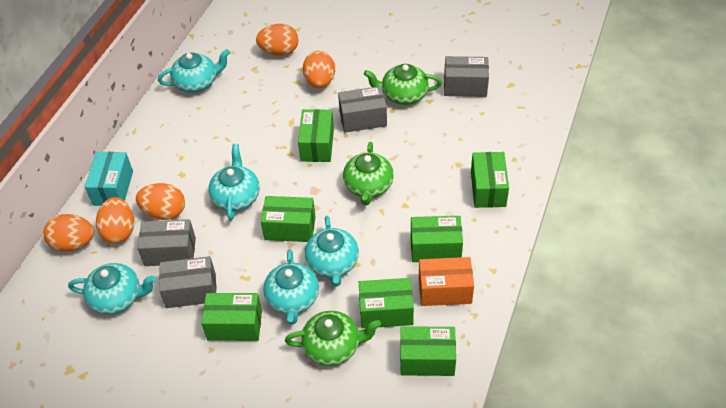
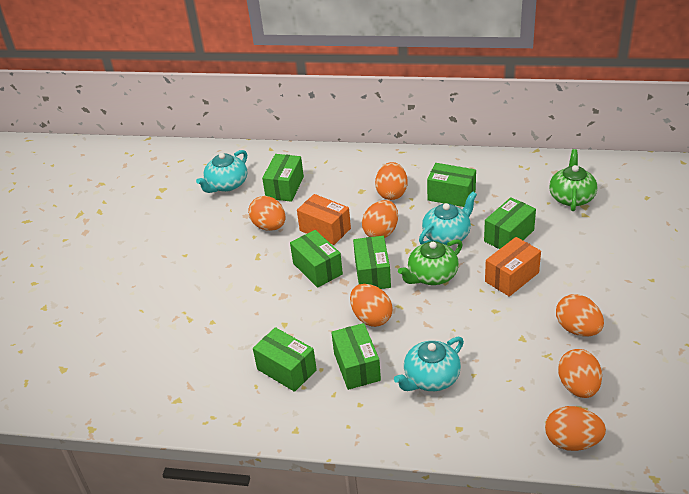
green teapot: 3 -> 2
grey box: 4 -> 0
orange box: 1 -> 2
orange egg: 5 -> 7
turquoise box: 1 -> 0
turquoise teapot: 5 -> 3

